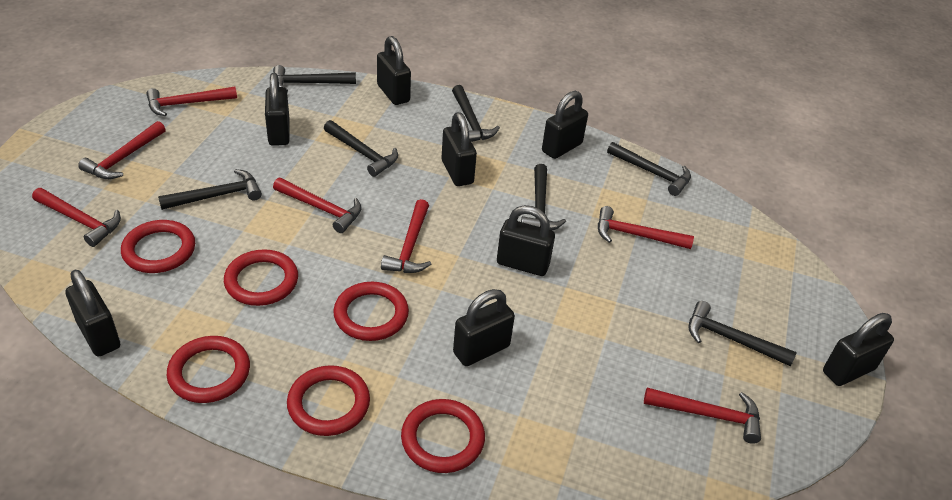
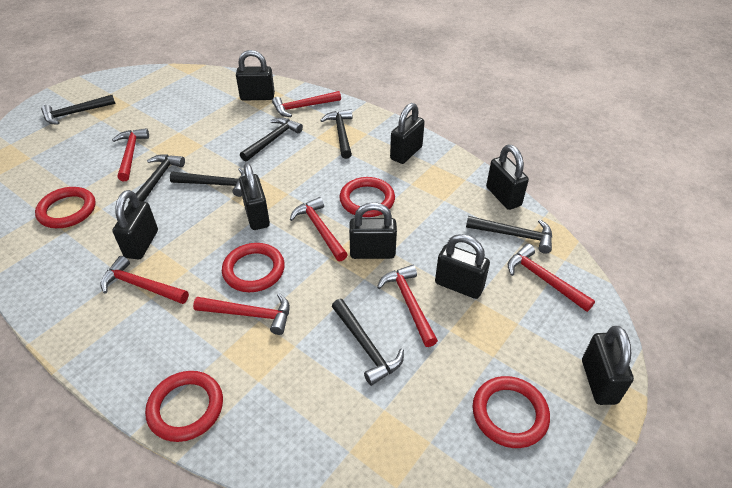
red ring: 6 -> 5

